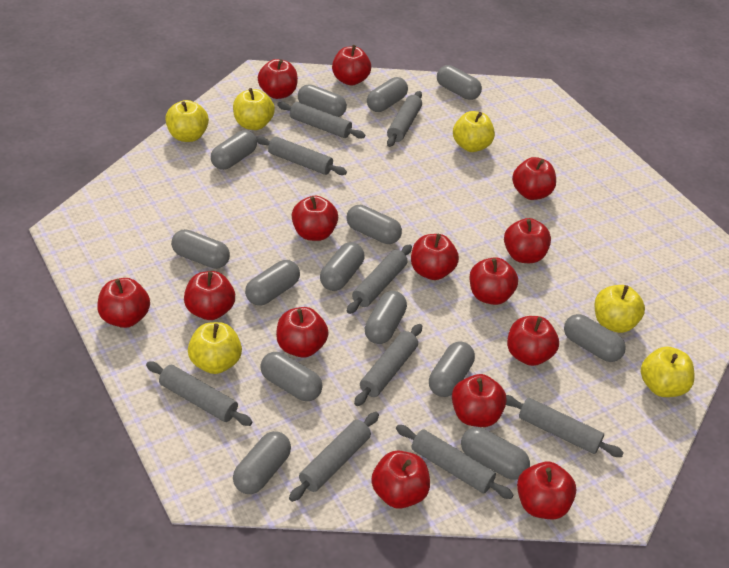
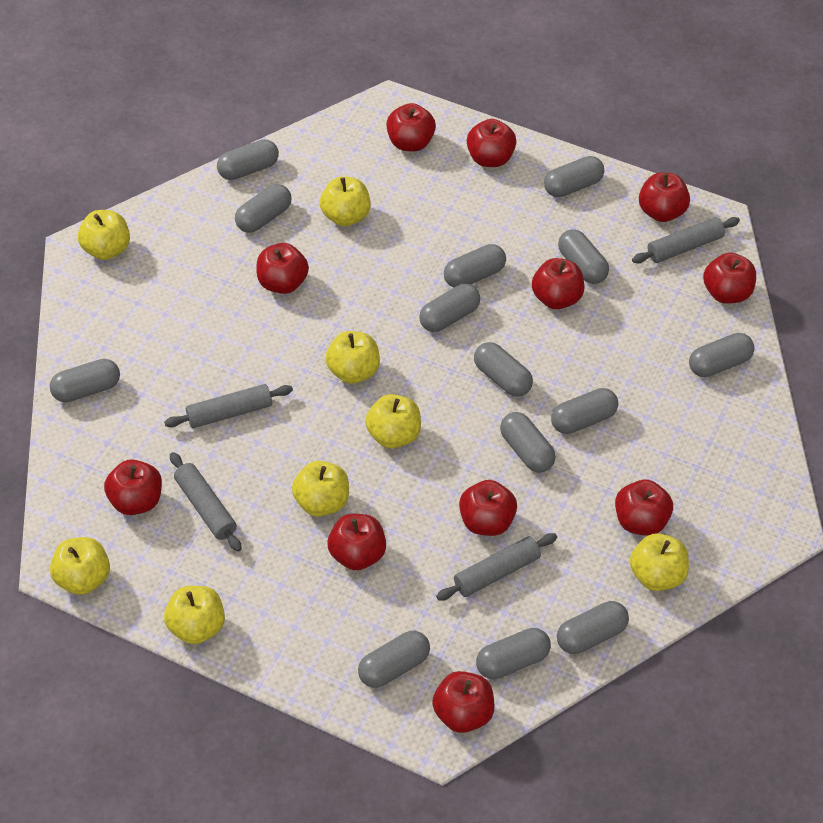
grey rolling pin: 9 -> 4
red apple: 14 -> 11
yellow apple: 6 -> 8

